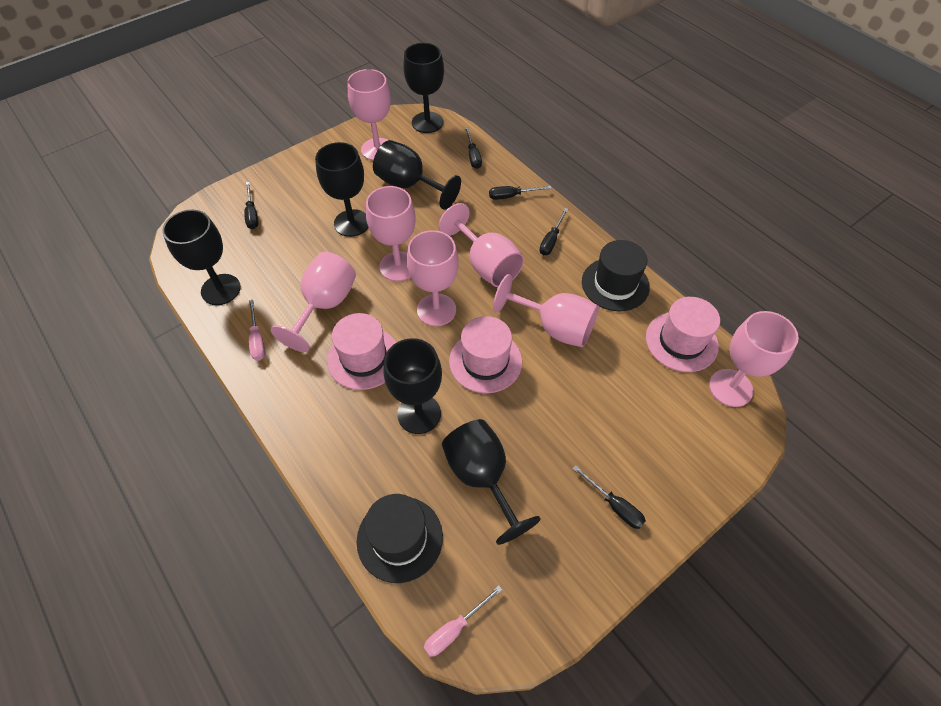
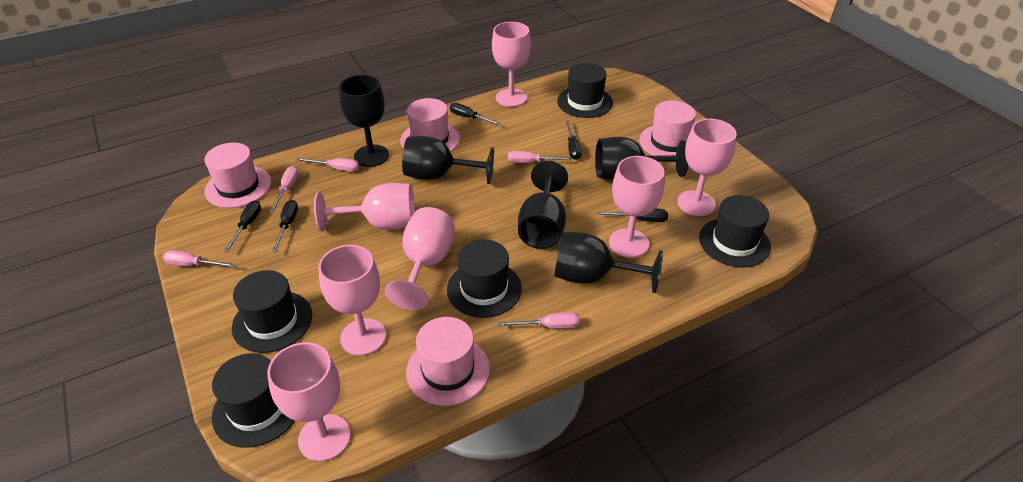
black goblet: 6 -> 5
black hat: 2 -> 5
pink hat: 3 -> 4
pink screwdriver: 2 -> 5

